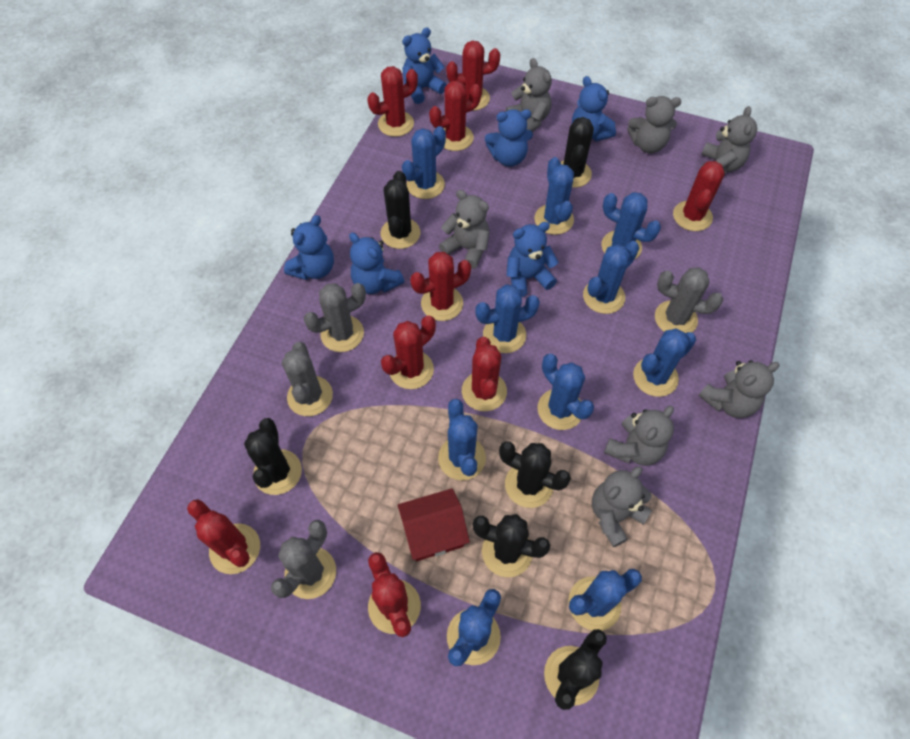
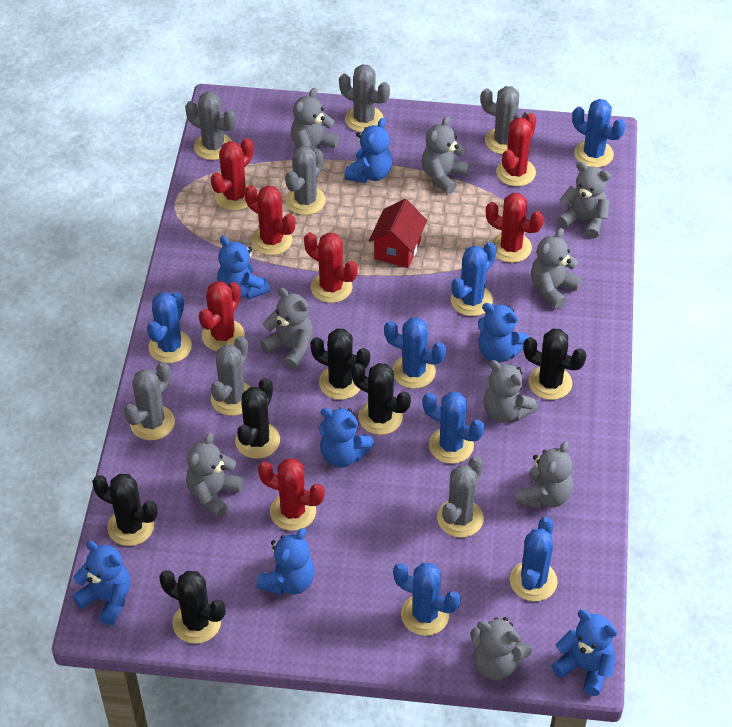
blue cactus: 10 -> 7
blue teddy bear: 6 -> 7
grey cactus: 4 -> 7
grey teddy bear: 7 -> 9
red cactus: 9 -> 7

